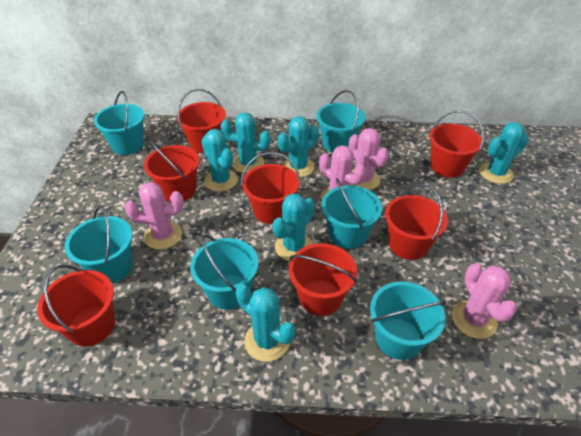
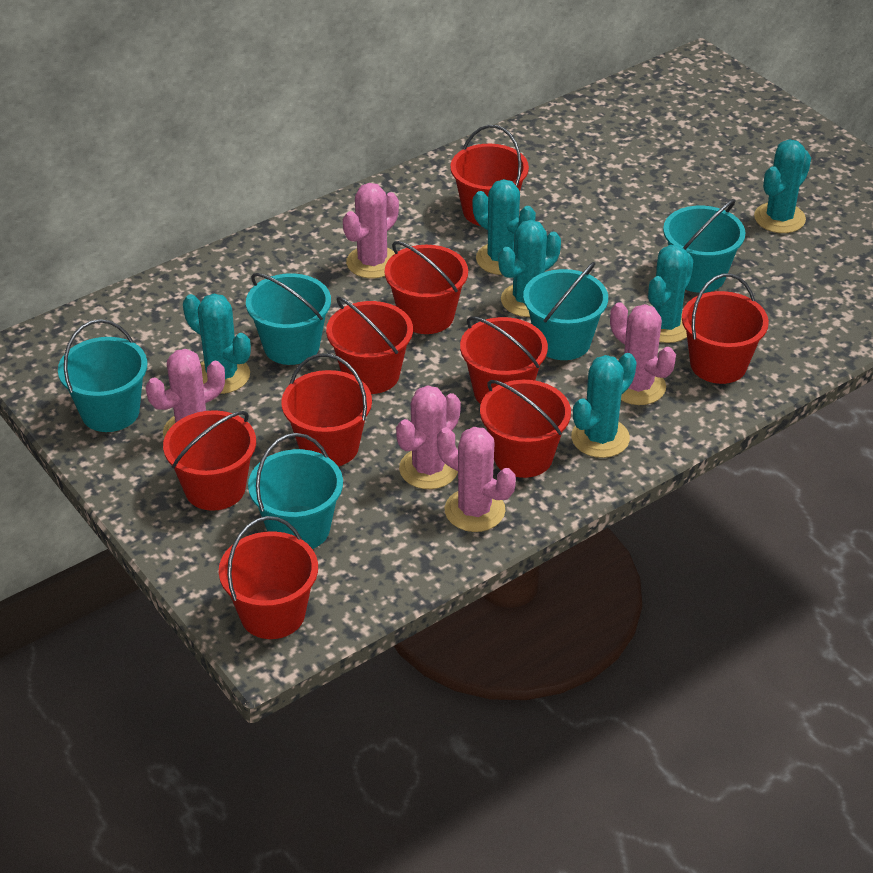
pink cactus: 4 -> 5
red bucket: 7 -> 9
turquoise bucket: 6 -> 5

